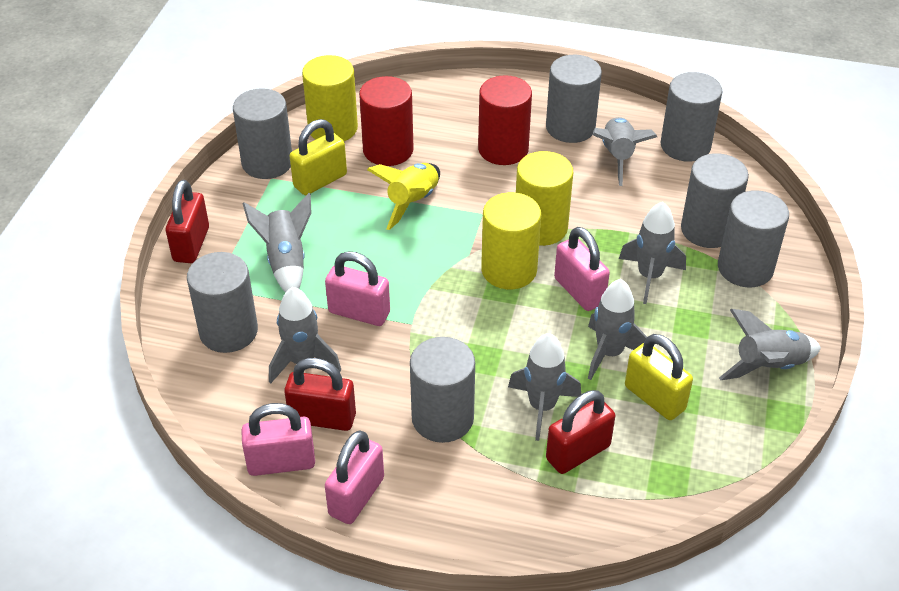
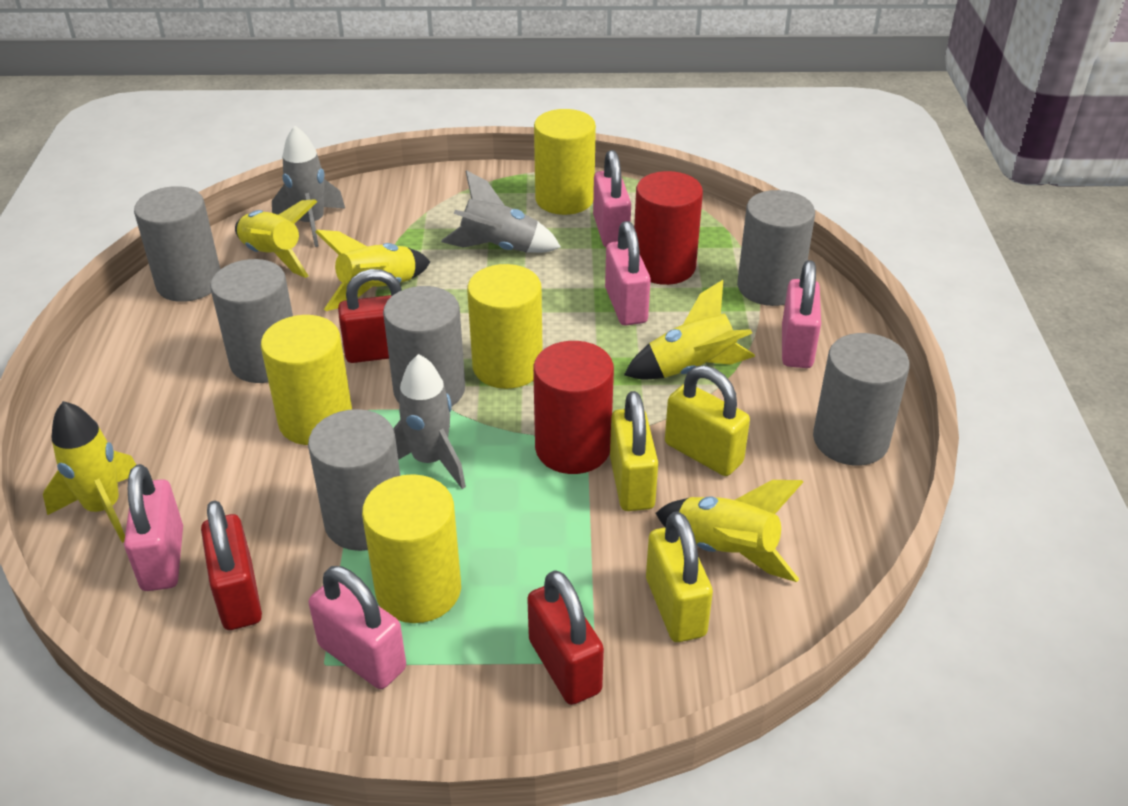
grey cylinder: 7 -> 6
grey rocket: 7 -> 3
pink padlock: 4 -> 5
yellow cylinder: 3 -> 4
yellow padlock: 2 -> 3
yellow rocket: 1 -> 5

